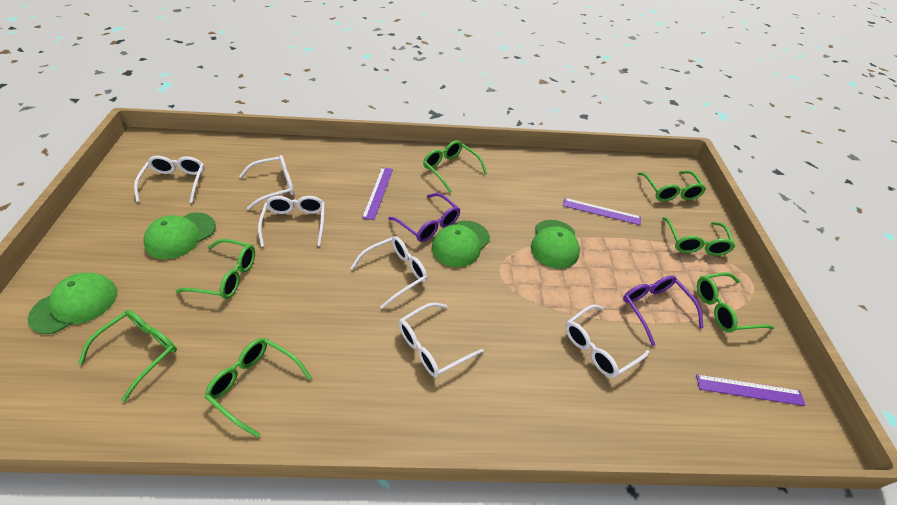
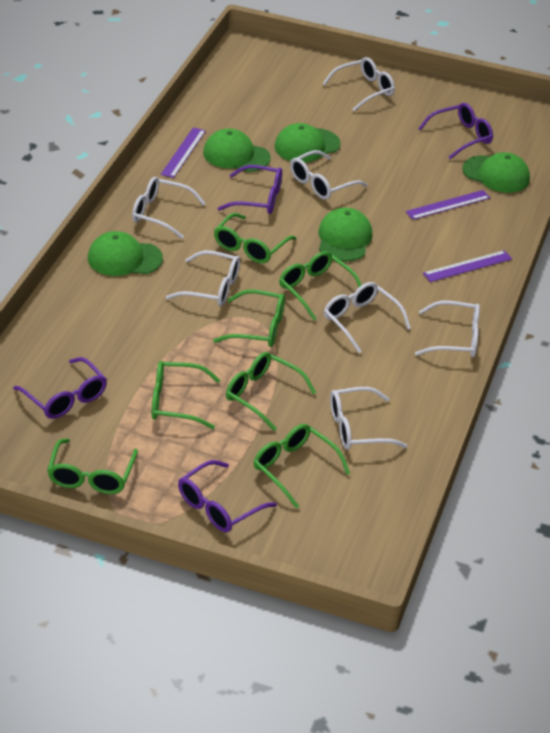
green cap: 4 -> 5
purple glasses: 2 -> 4
white glasses: 6 -> 7

